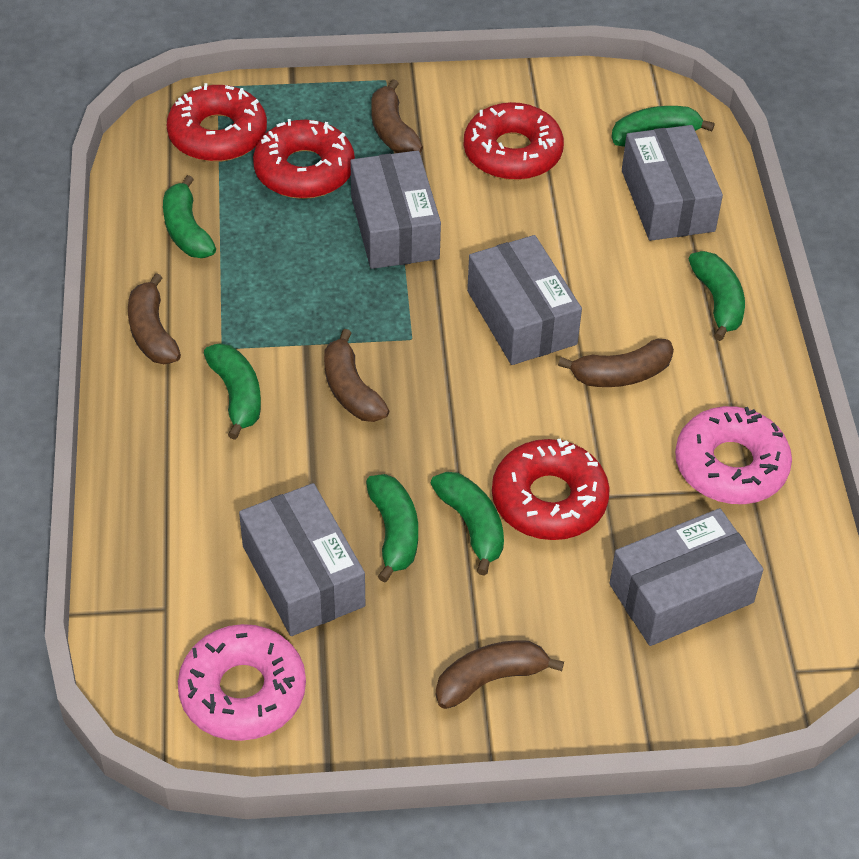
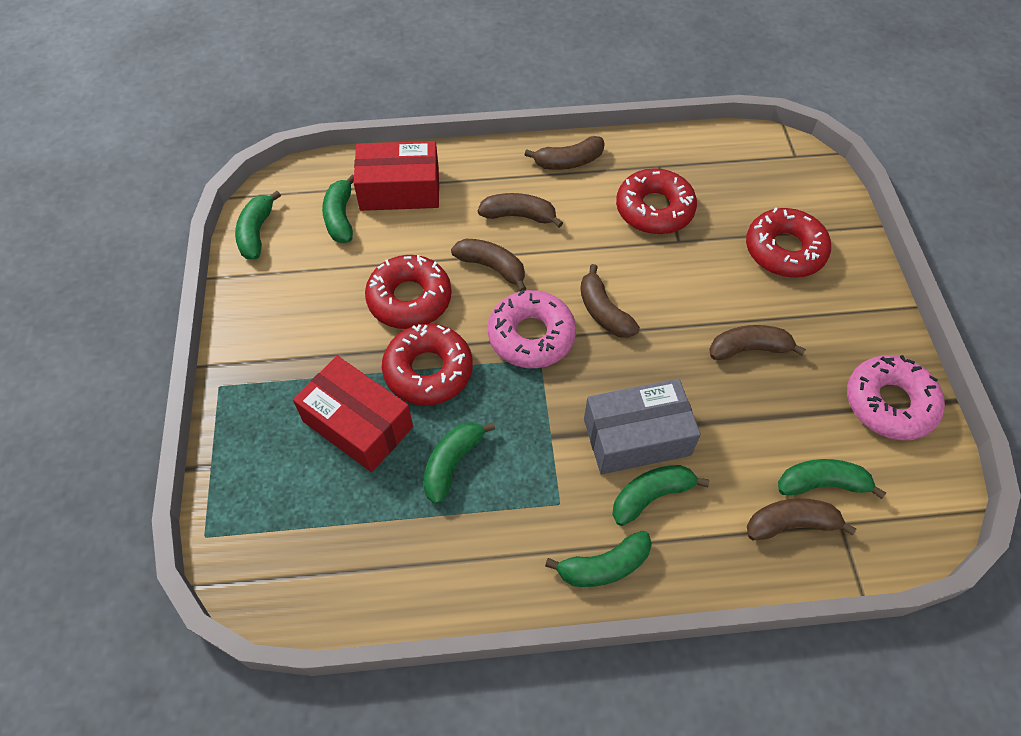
brown banana: 5 -> 6
grey box: 5 -> 1
red box: 0 -> 2

